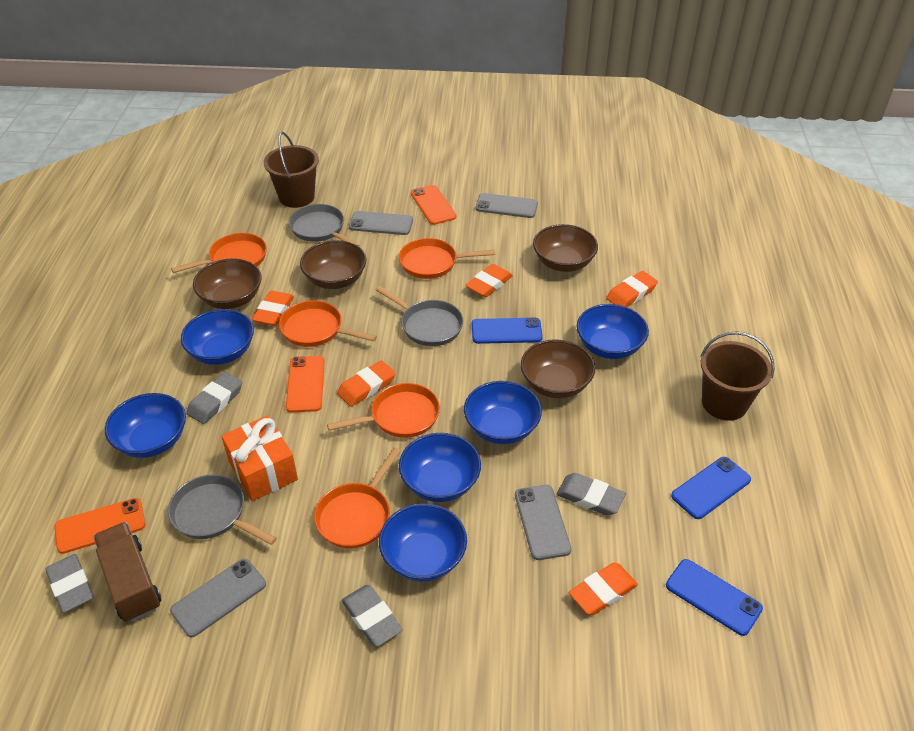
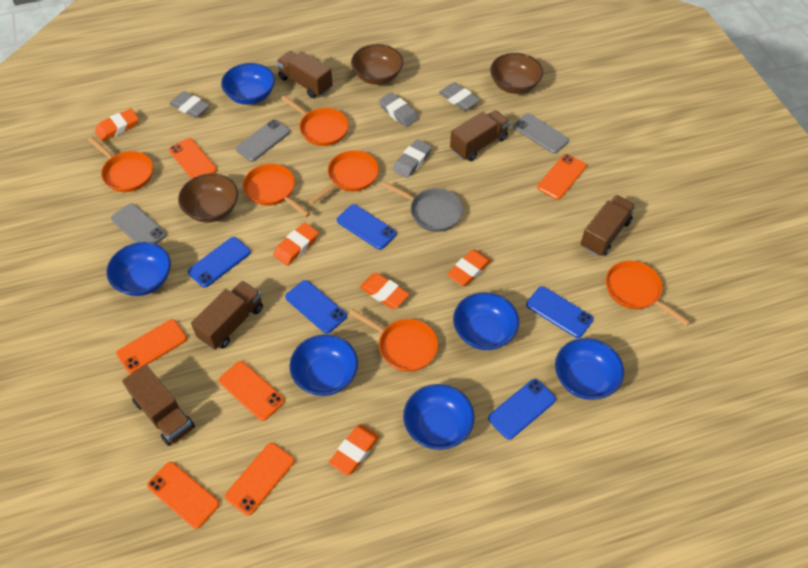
blue phone: 3 -> 5
brown bowl: 4 -> 3
brown bucket: 2 -> 0
brown truck: 1 -> 5
grey pan: 3 -> 1
grey phone: 4 -> 3
orange gift: 1 -> 0
orange pan: 5 -> 6
orange phone: 3 -> 6

